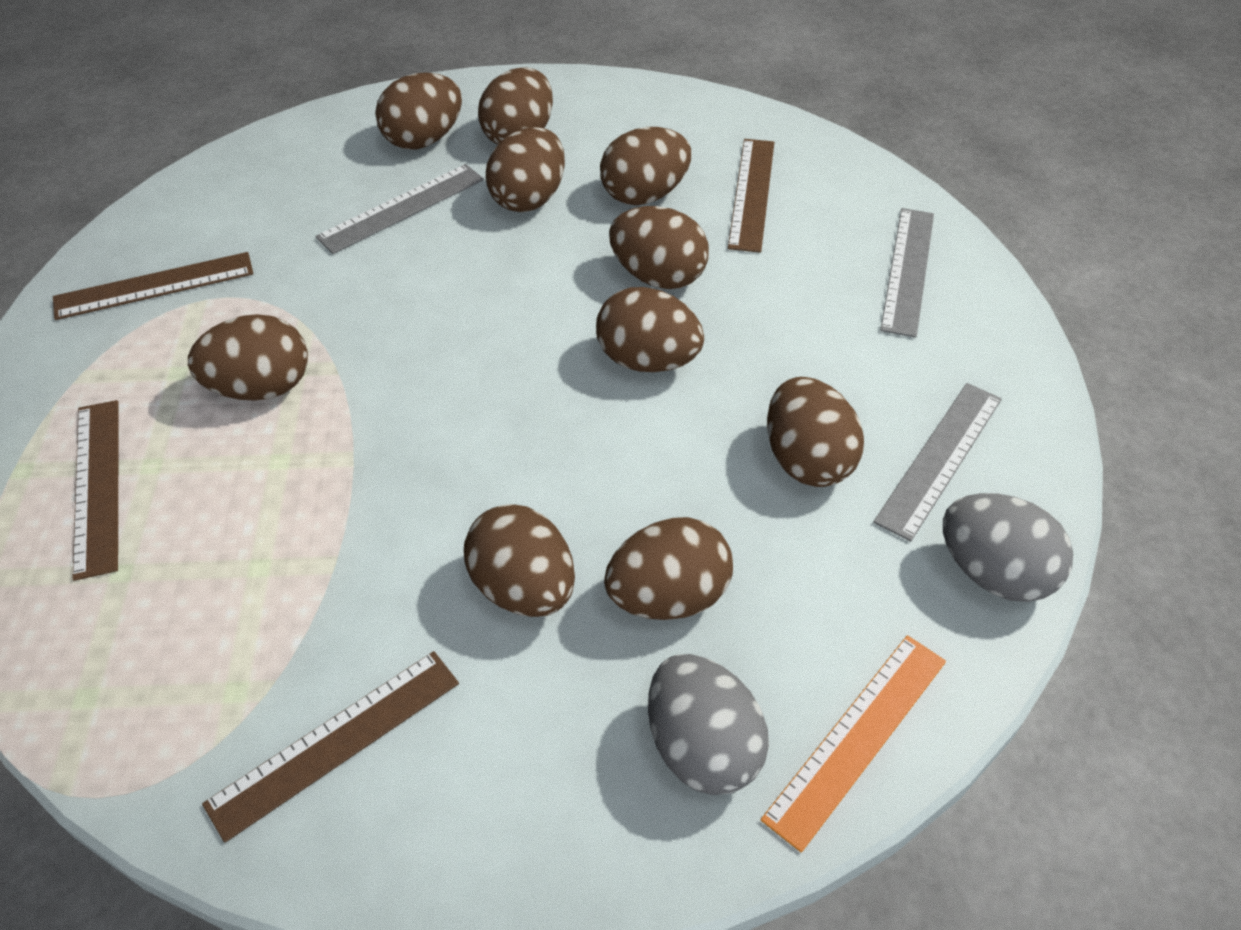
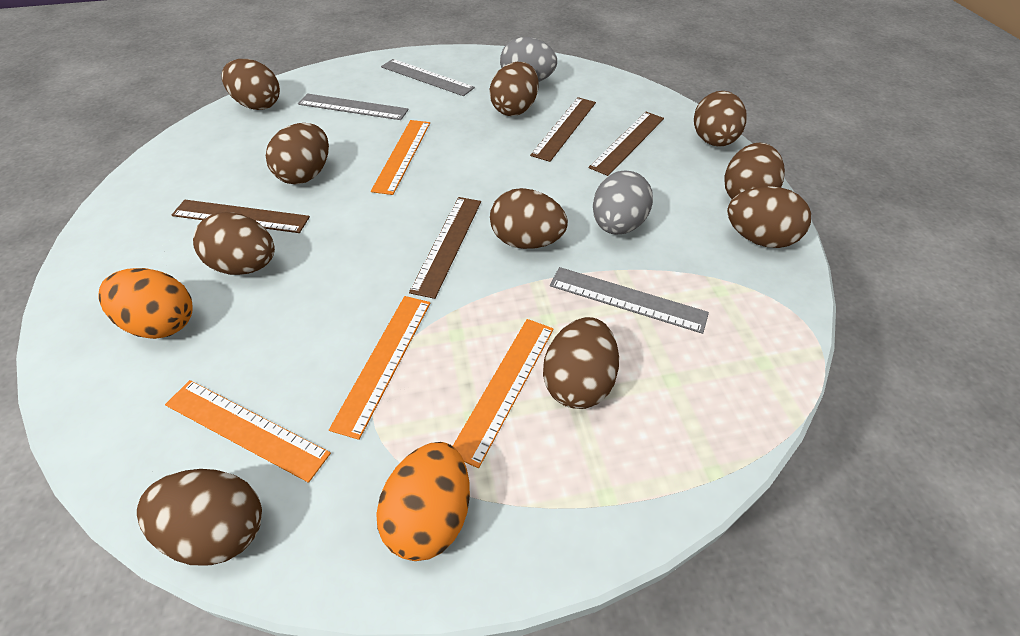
orange egg: 0 -> 2
orange ruler: 1 -> 4

